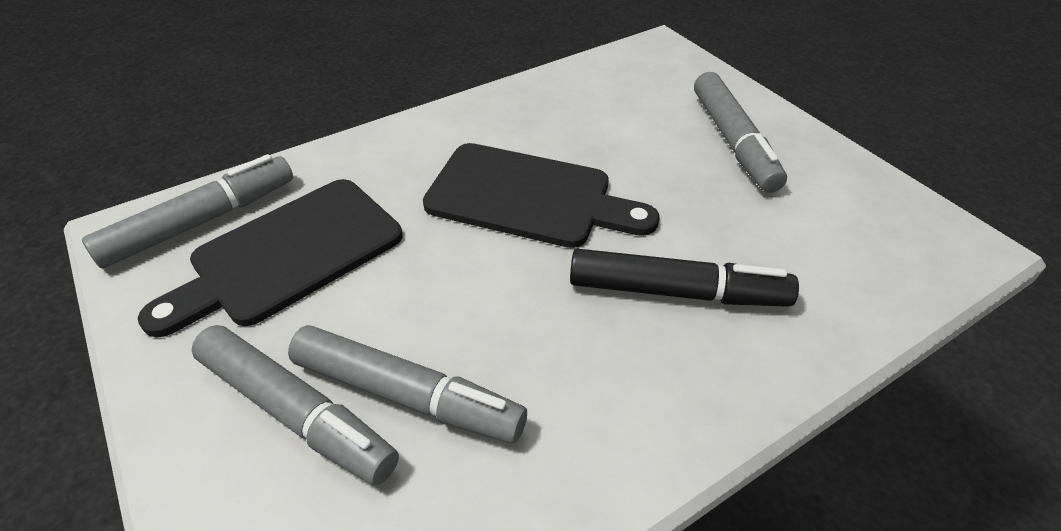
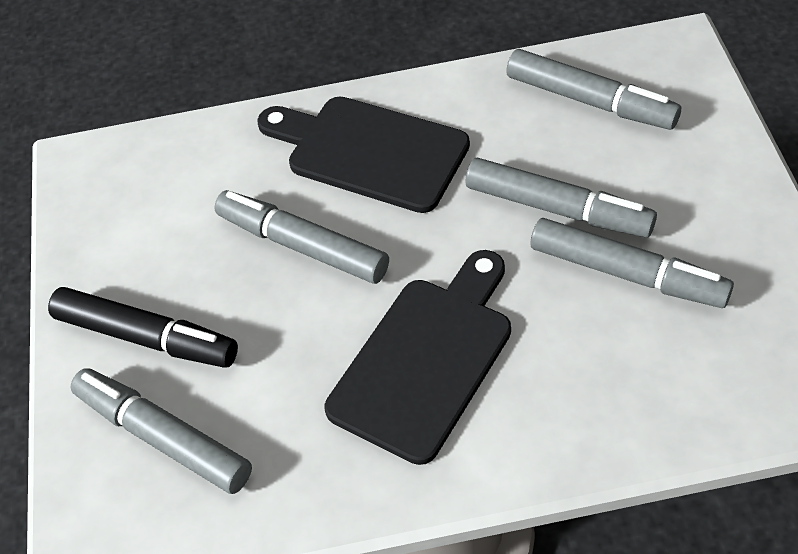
grey marker: 4 -> 5

